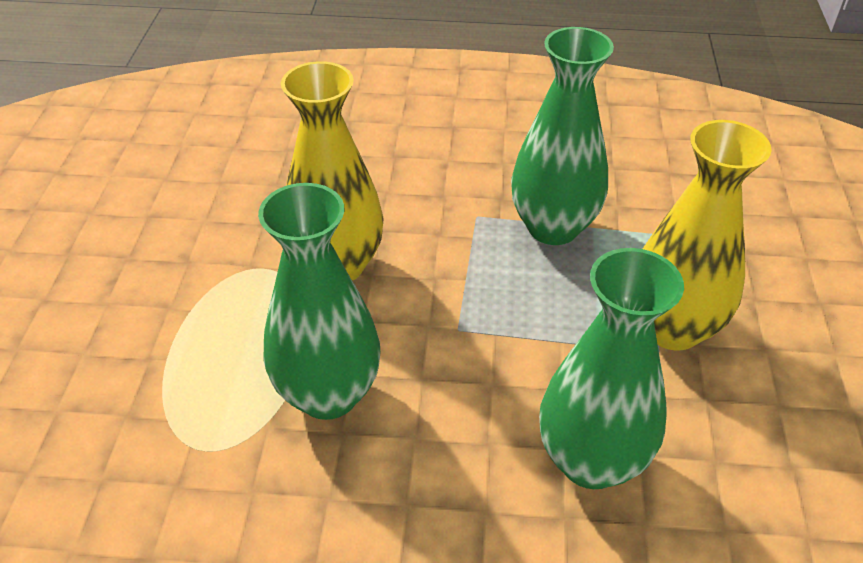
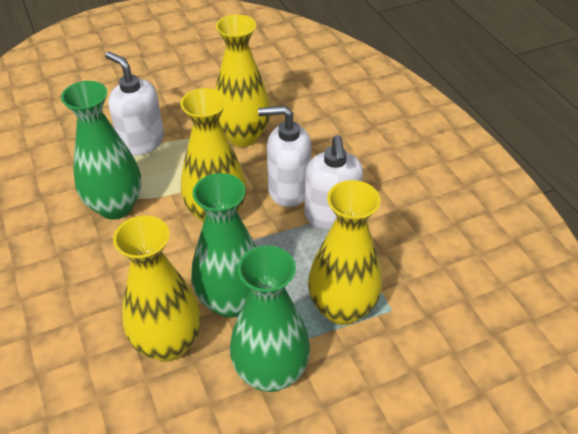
white soap dispenser: 0 -> 3
yellow vase: 2 -> 4

